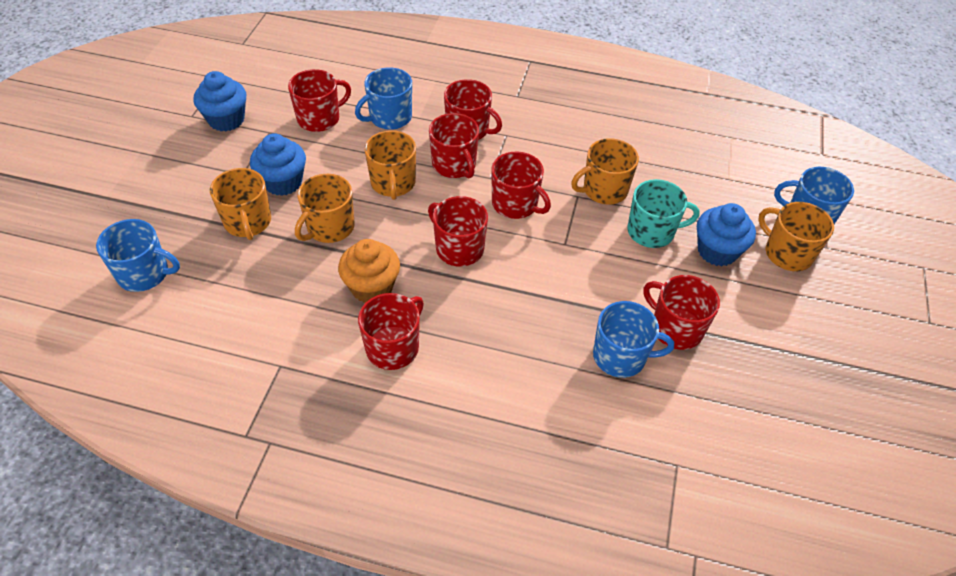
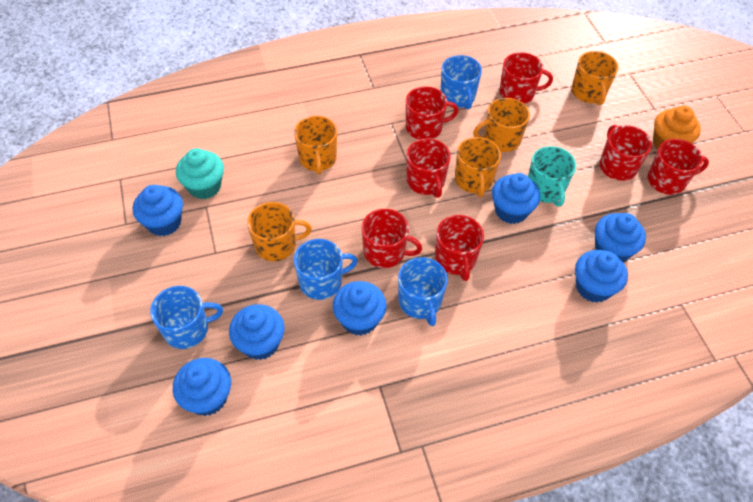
blue cupcake: 3 -> 7
turquoise cupcake: 0 -> 1

